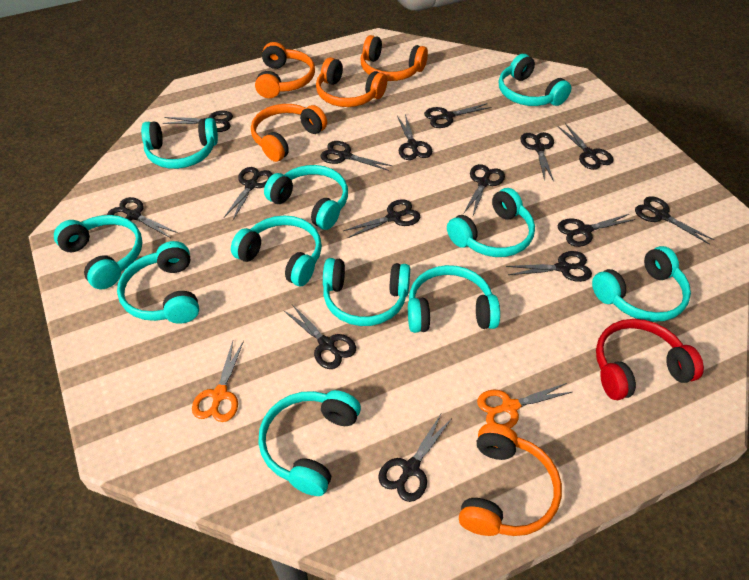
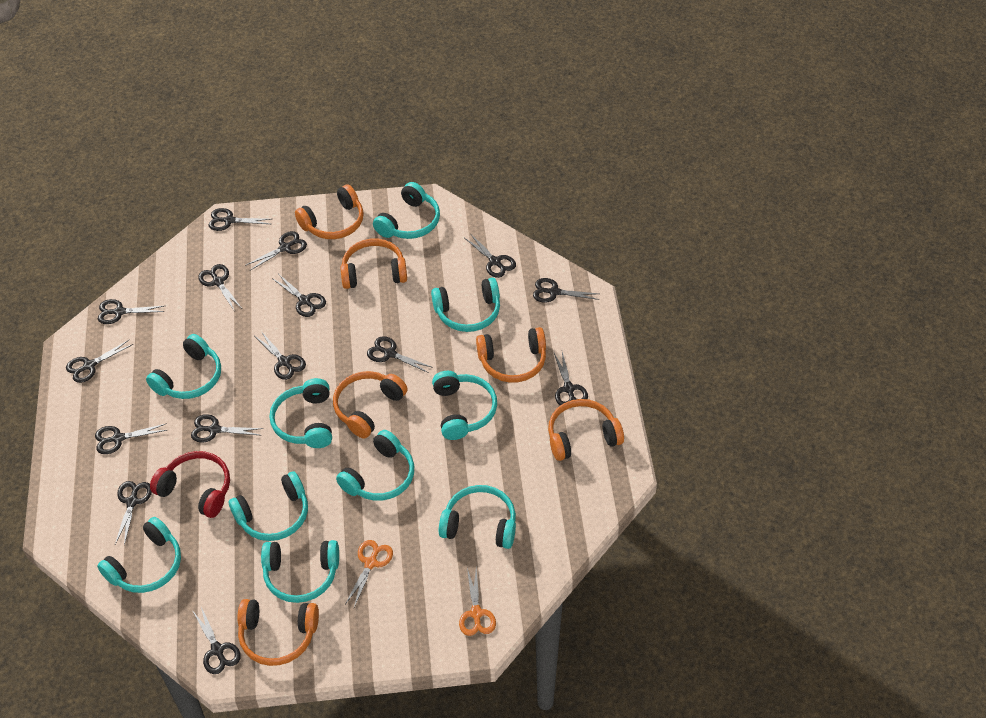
orange headphones: 5 -> 6
turquoise headphones: 11 -> 10

